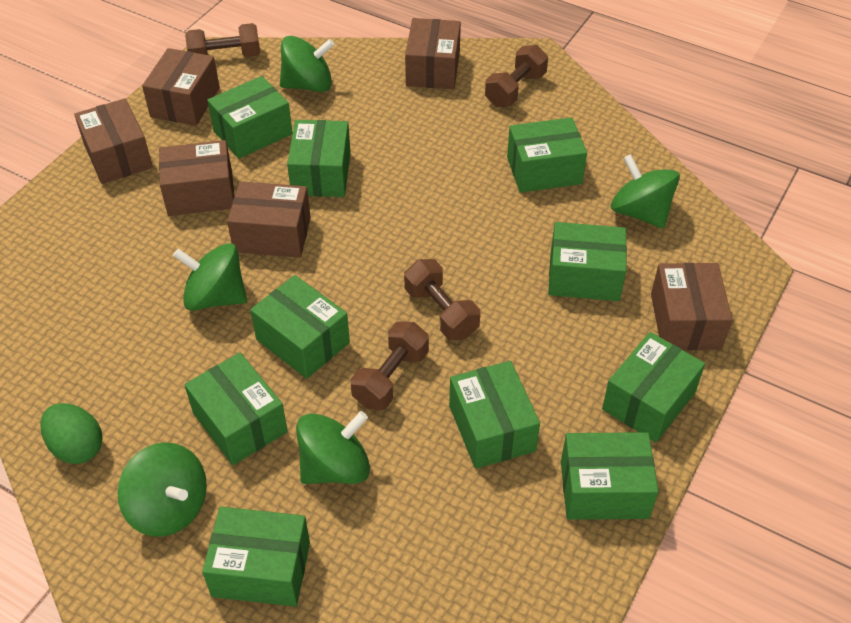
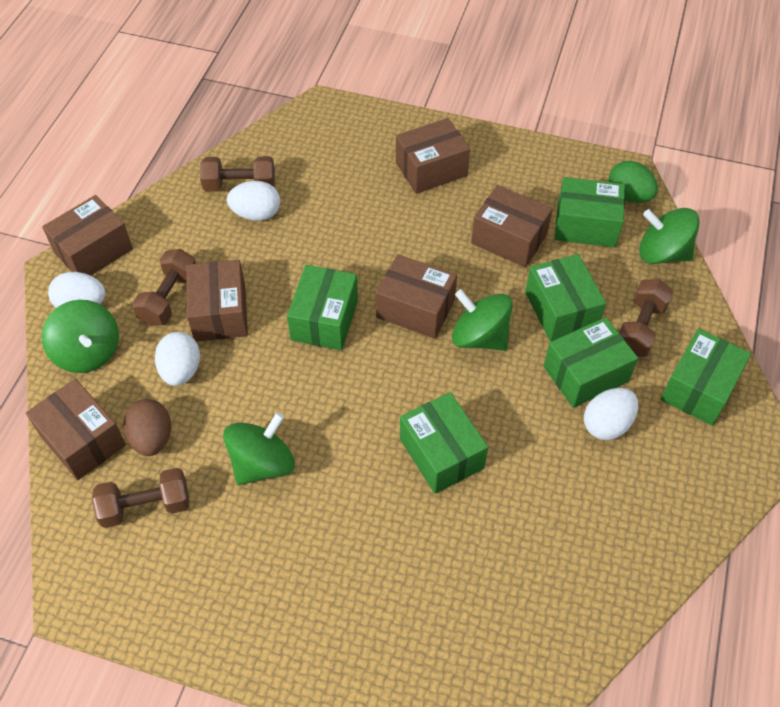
brown egg: 0 -> 1
green box: 10 -> 6
green spinning top: 5 -> 4
white egg: 0 -> 4

